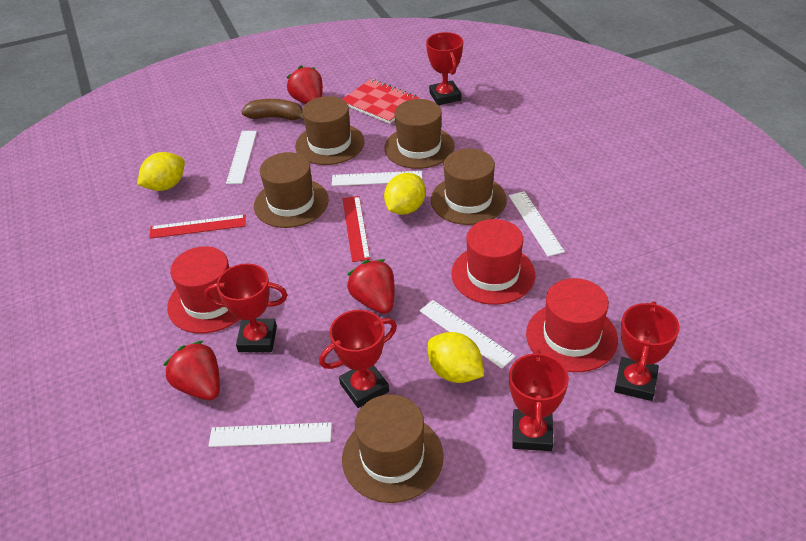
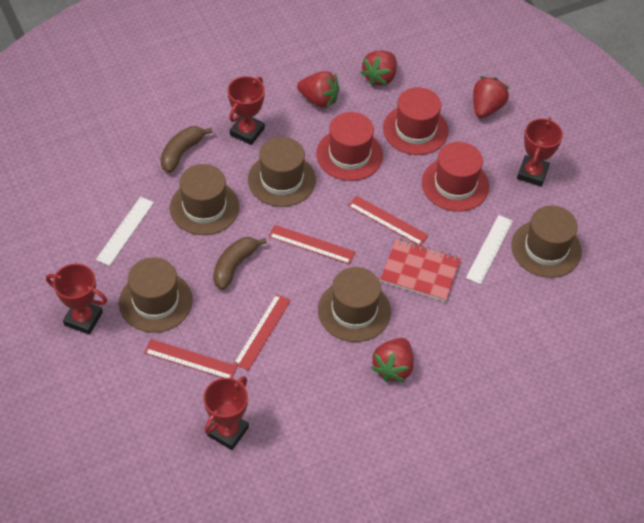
brown banana: 1 -> 2
red ruler: 2 -> 4
red strawberry: 3 -> 4
red trophy: 5 -> 4
white ruler: 5 -> 2
yellow lemon: 3 -> 0

